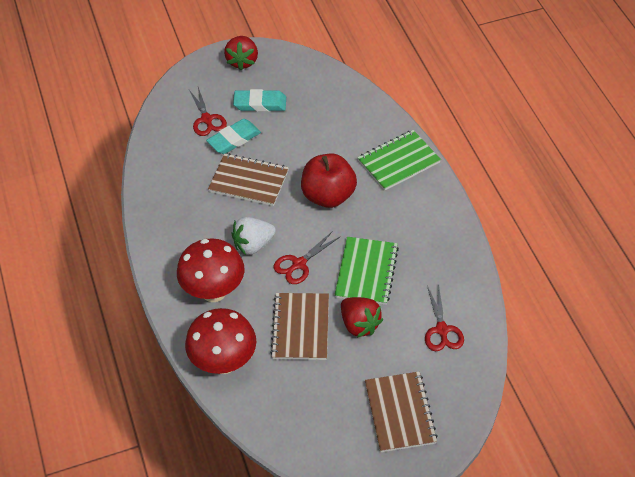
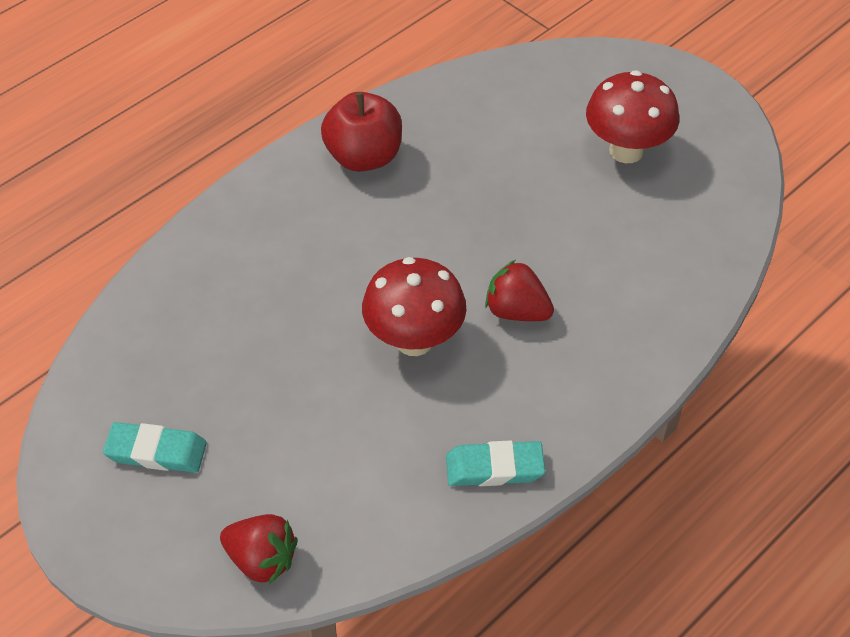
brown notebook: 3 -> 0
green notebook: 2 -> 0
red scissors: 3 -> 0
white strawberry: 1 -> 0

